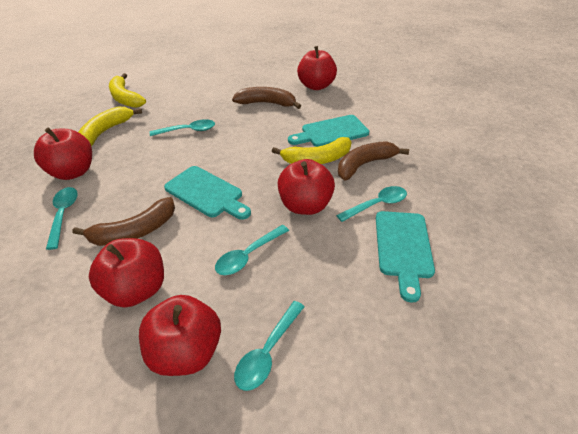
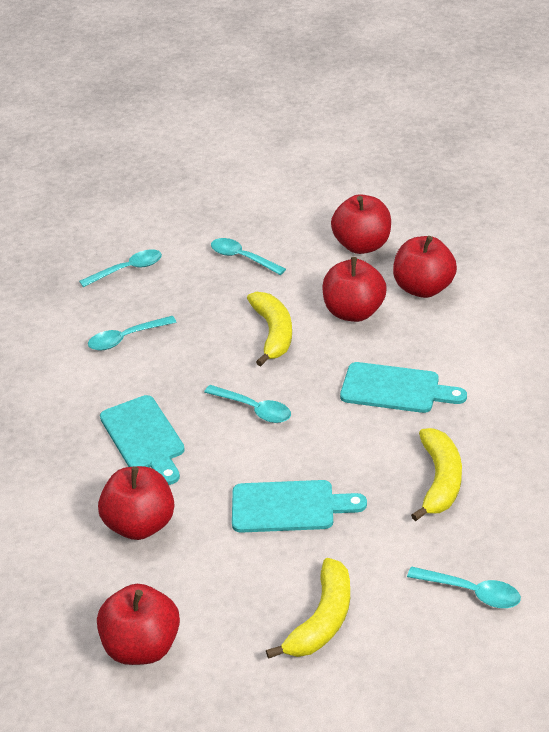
brown banana: 3 -> 0

